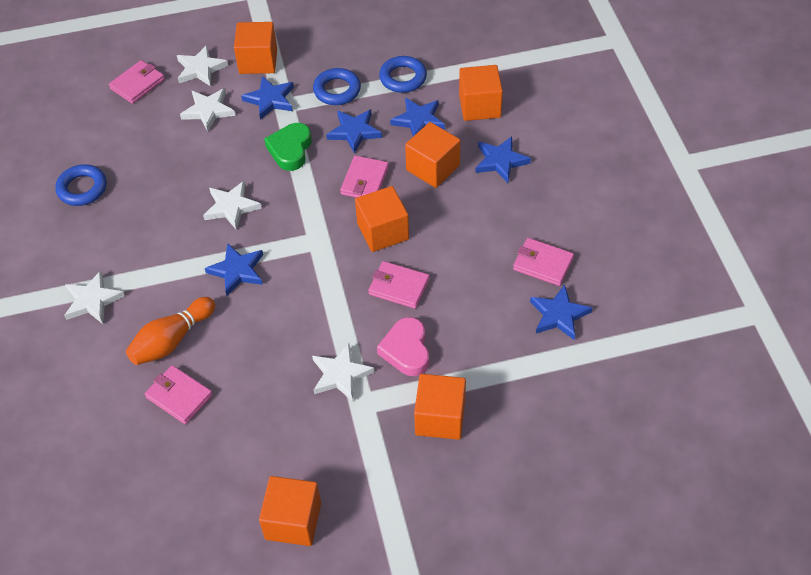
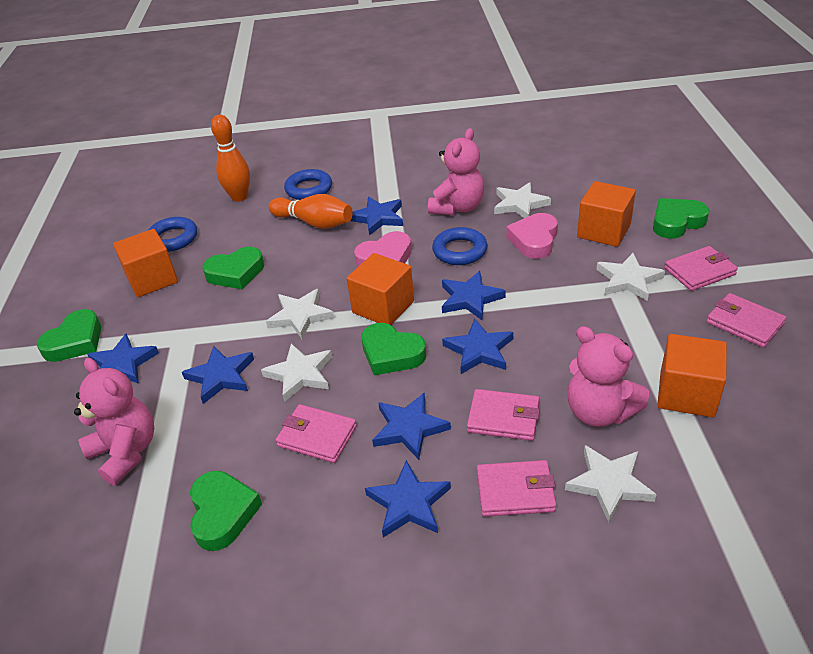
blue star: 6 -> 7
green heart: 1 -> 5
orange bowling pin: 1 -> 2
orange cube: 6 -> 4
pink heart: 1 -> 2
pink teddy bear: 0 -> 3

